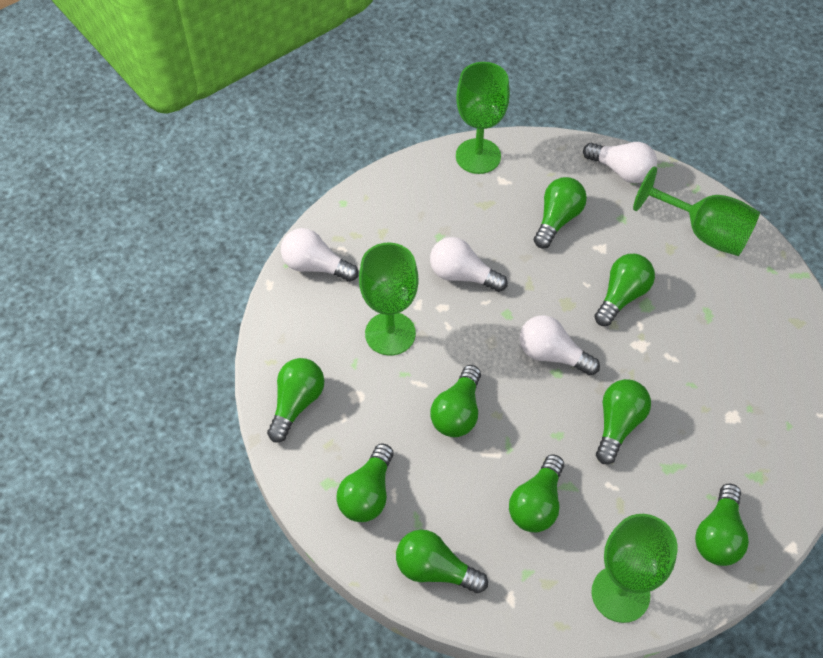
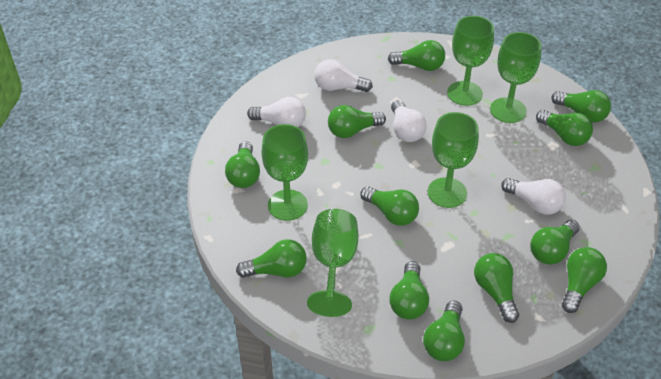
green goblet: 4 -> 5
green light bulb: 9 -> 12

